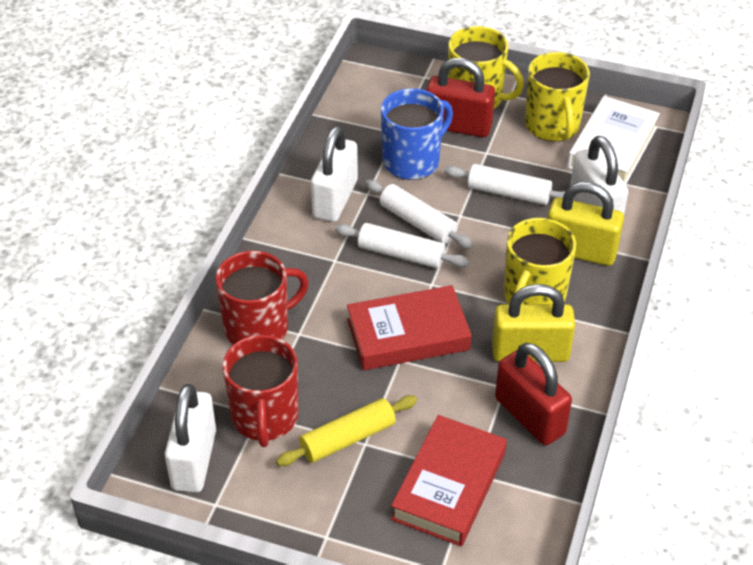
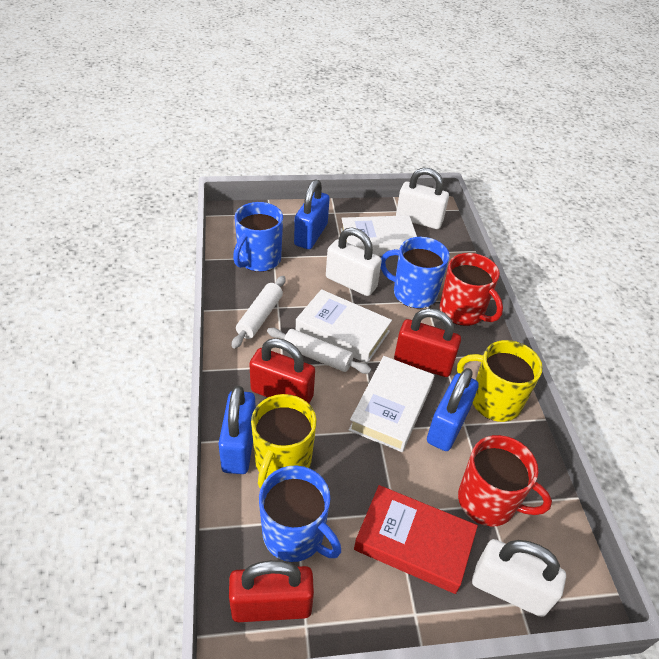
blue mug: 1 -> 3
blue padlock: 0 -> 3
red book: 2 -> 1
red padlock: 2 -> 3
white book: 1 -> 3
white rolling pin: 3 -> 2
yellow mug: 3 -> 2
yellow padlock: 2 -> 0
yellow rolling pin: 1 -> 0

